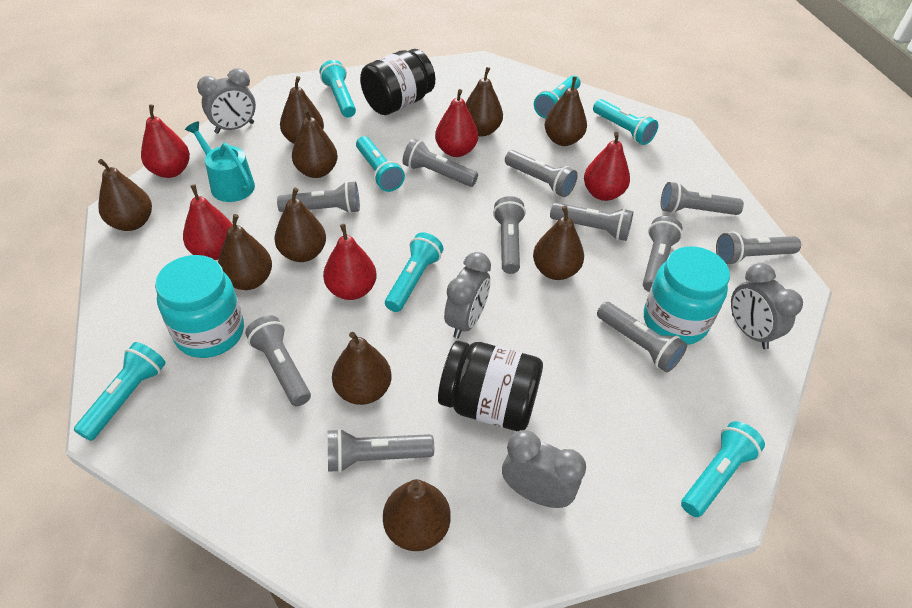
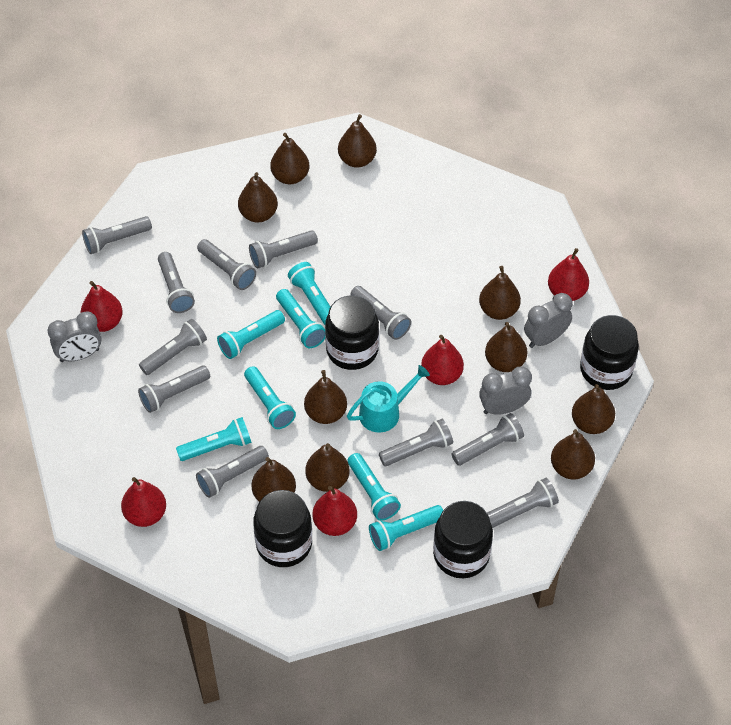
black jar: 2 -> 4
grey clock: 4 -> 3
turquoise jar: 2 -> 0

